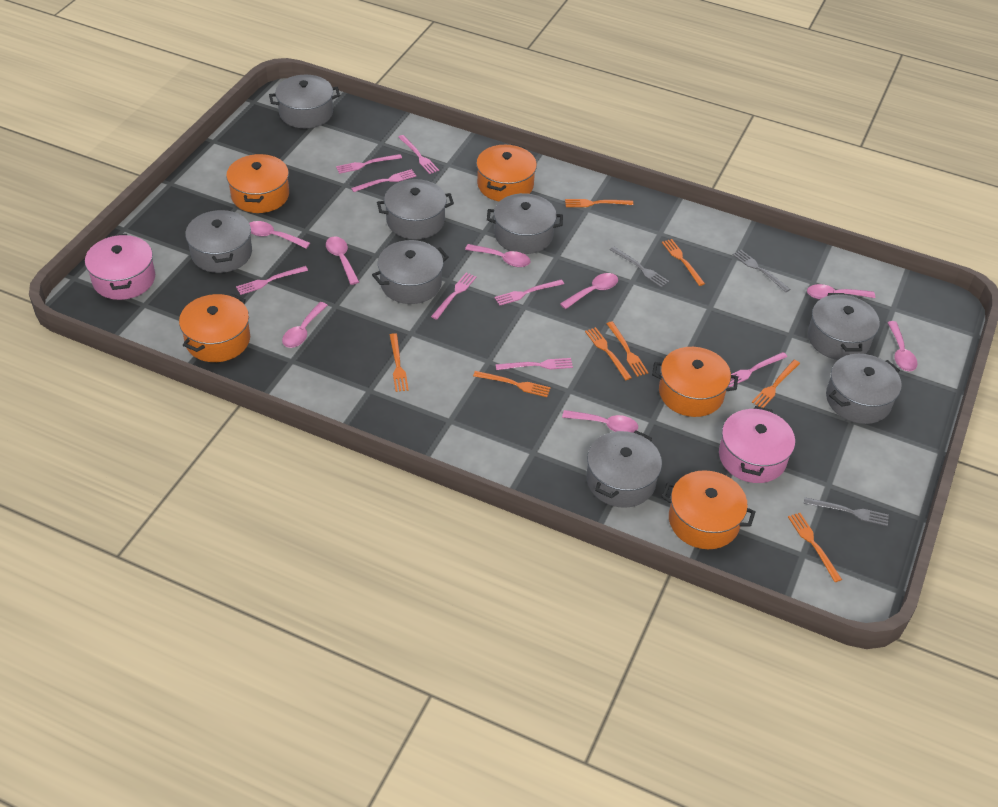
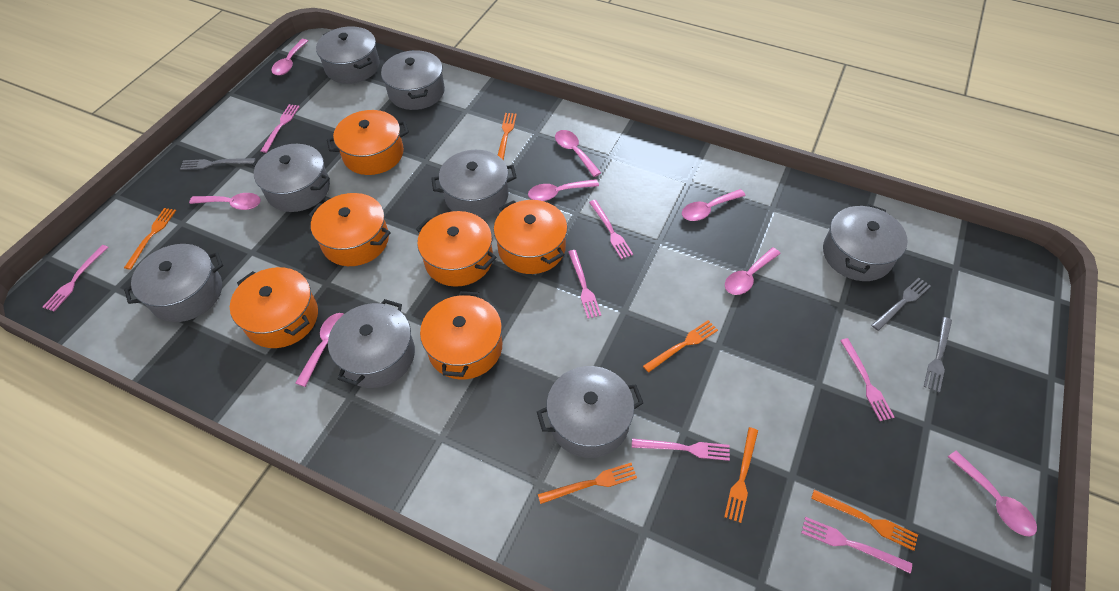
orange fork: 8 -> 6
orange pot: 5 -> 6
pink fork: 8 -> 7
pink pot: 2 -> 0

